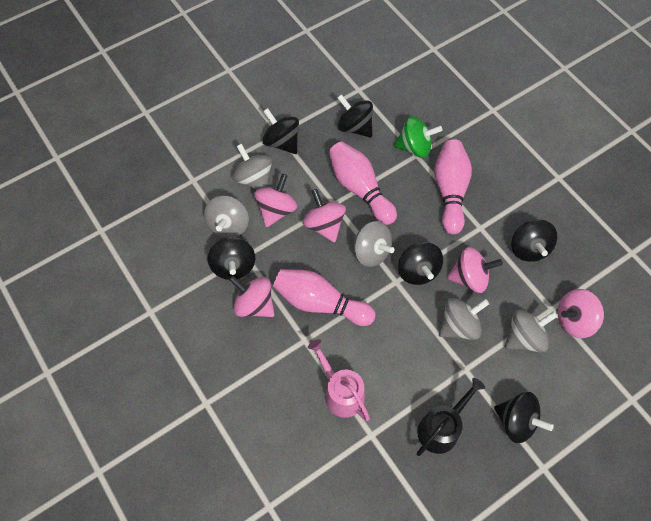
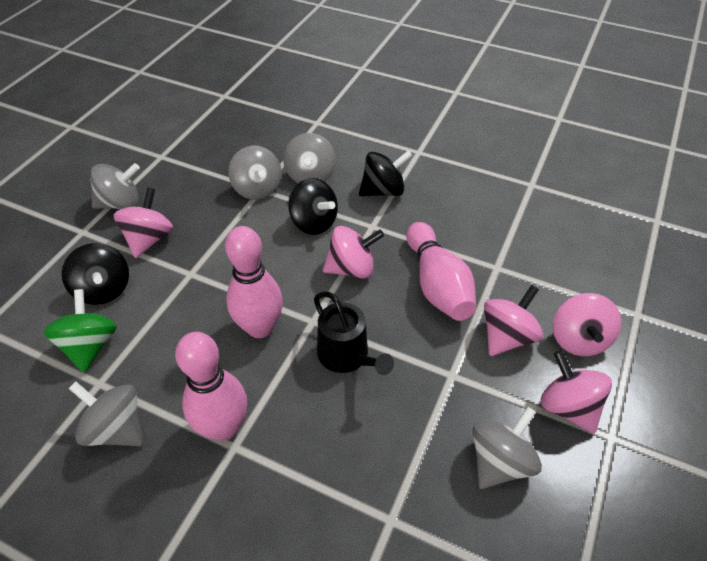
black spinning top: 6 -> 3
pink watering can: 1 -> 0

